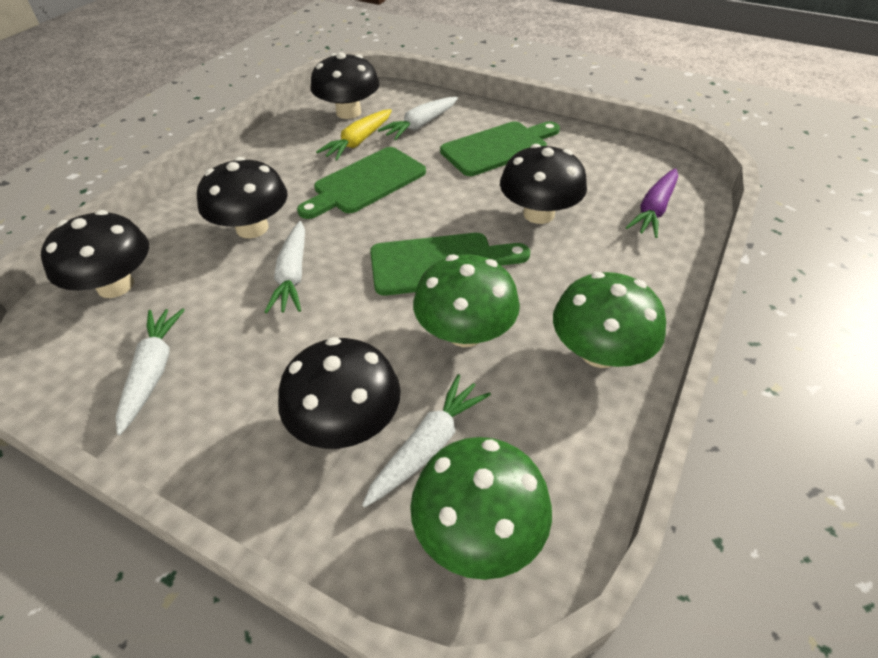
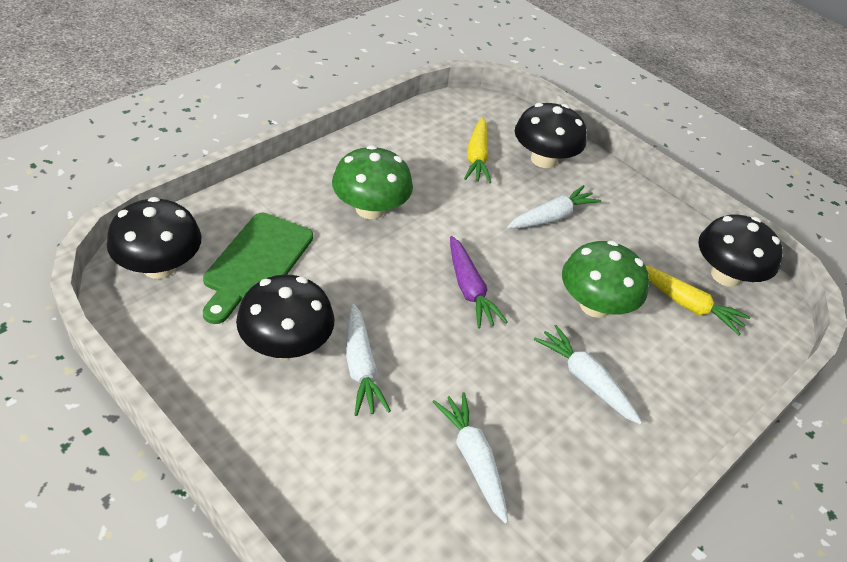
black mushroom: 5 -> 4
green cutting board: 3 -> 1
green mushroom: 3 -> 2
yellow carrot: 1 -> 2

